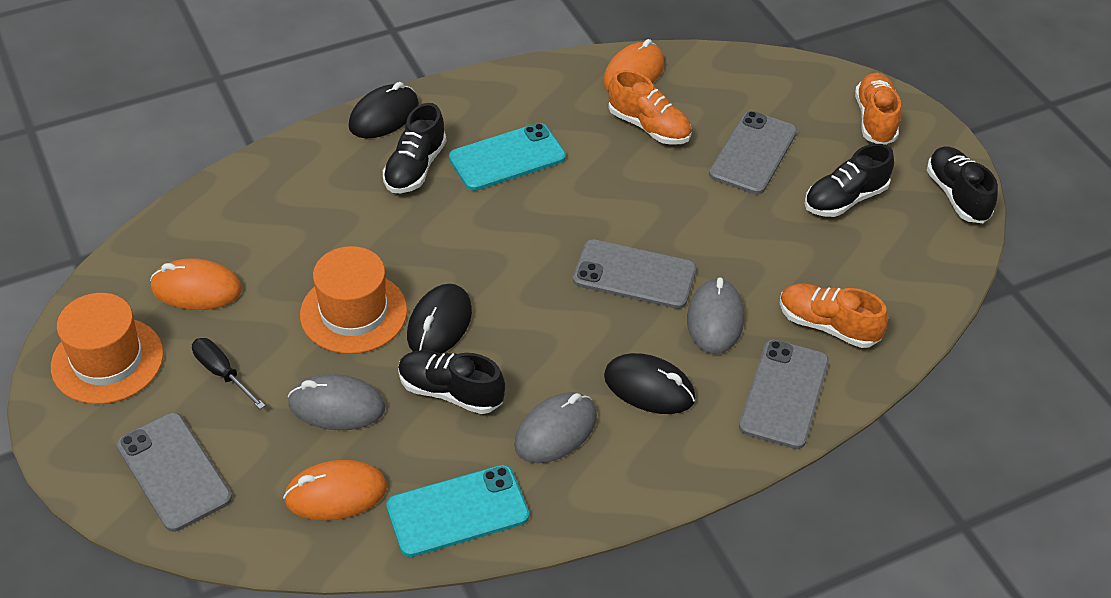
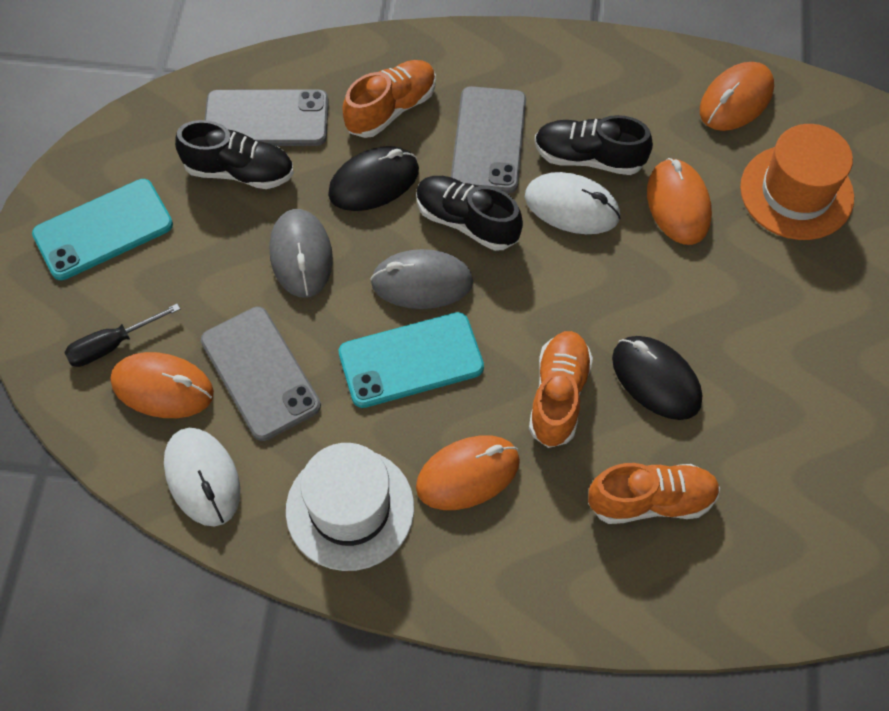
black mouse: 3 -> 2
black shoe: 4 -> 3
grey mouse: 3 -> 2
grey phone: 4 -> 3
orange hat: 2 -> 1
orange mouse: 3 -> 4
white hat: 0 -> 1
white mouse: 0 -> 2

